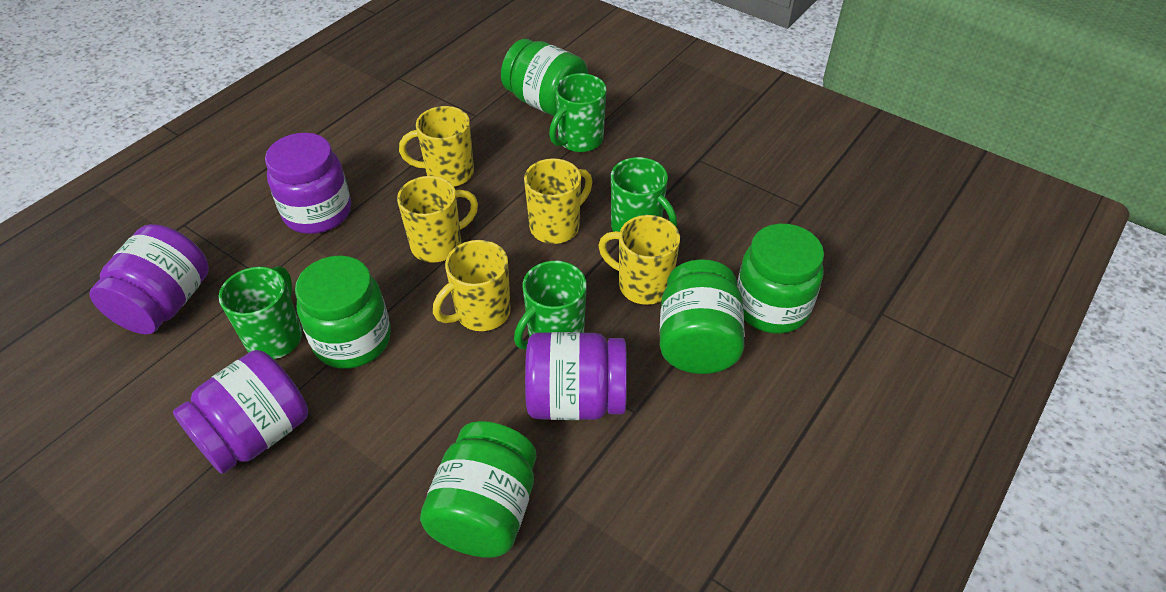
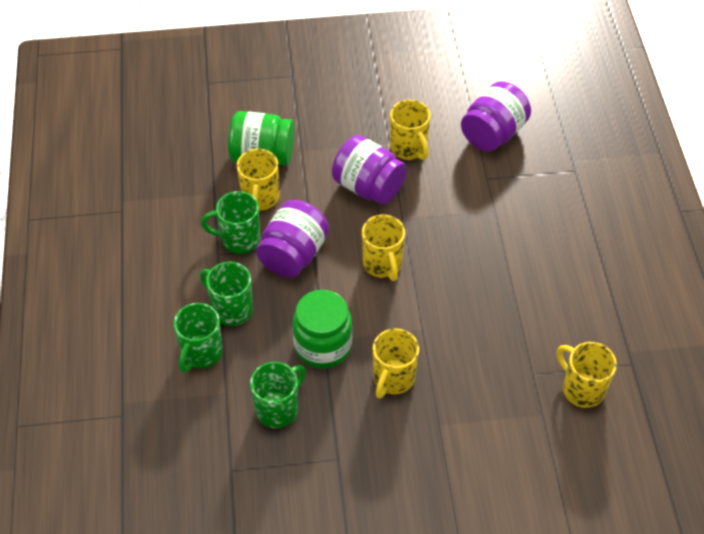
green jar: 5 -> 2
purple jar: 4 -> 3

